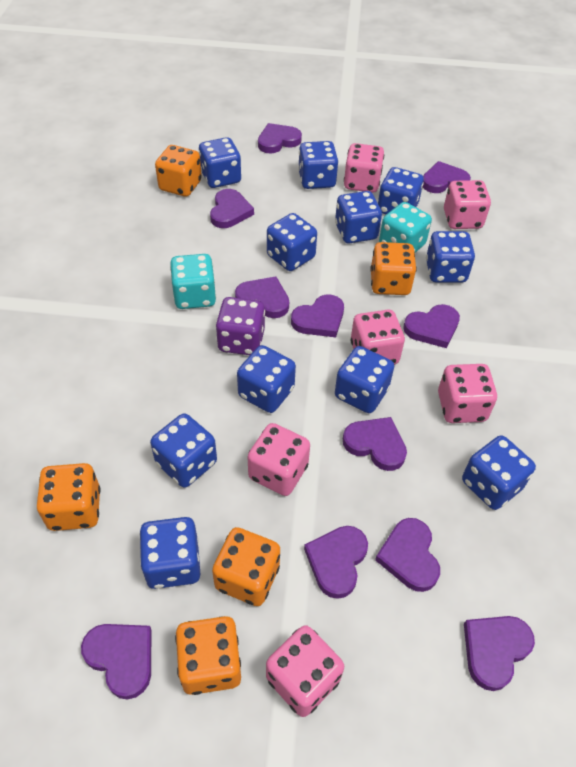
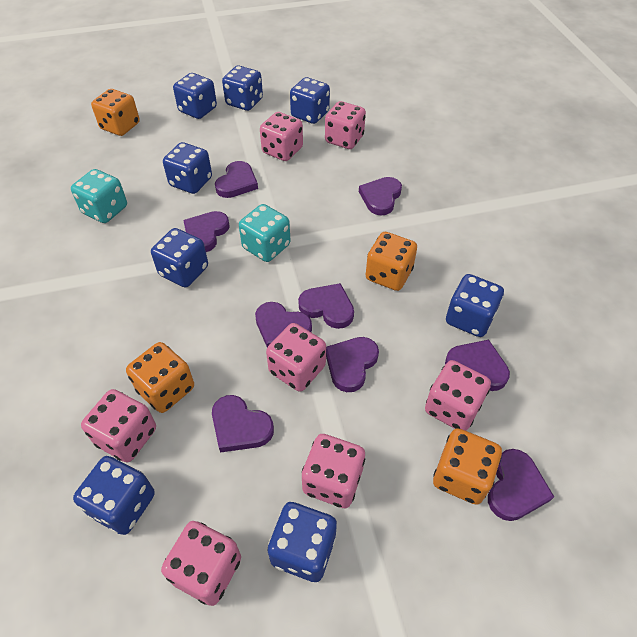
blue dice: 11 -> 8
orange dice: 5 -> 4
pink dice: 6 -> 7
purple dice: 1 -> 0
purple heart: 11 -> 9

